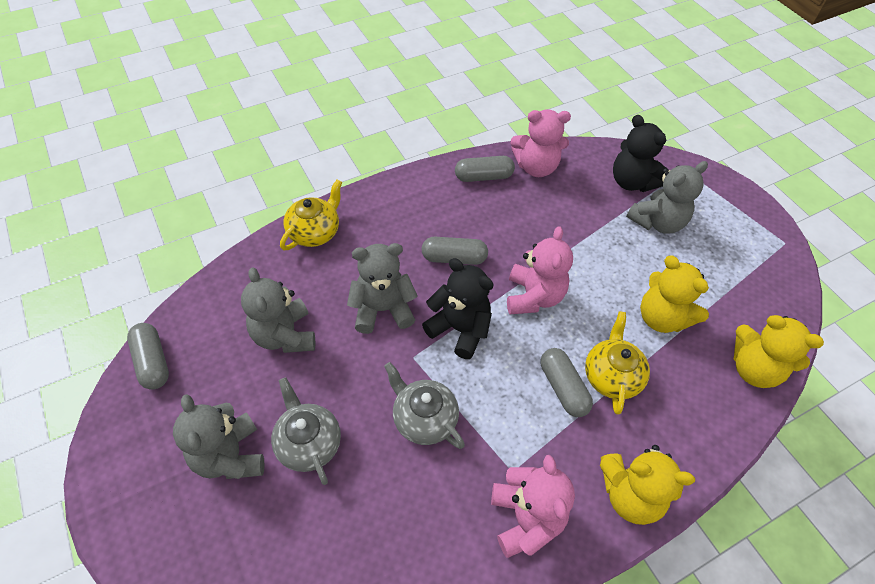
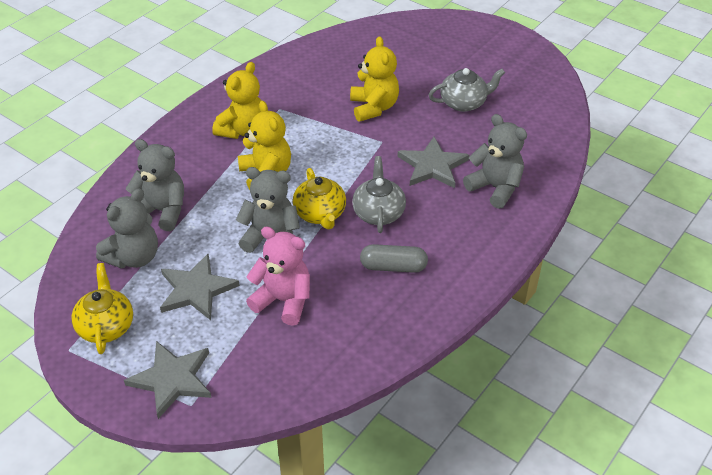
black teddy bear: 2 -> 0
grey capsule: 4 -> 1
grey star: 0 -> 3
pink teddy bear: 3 -> 1

